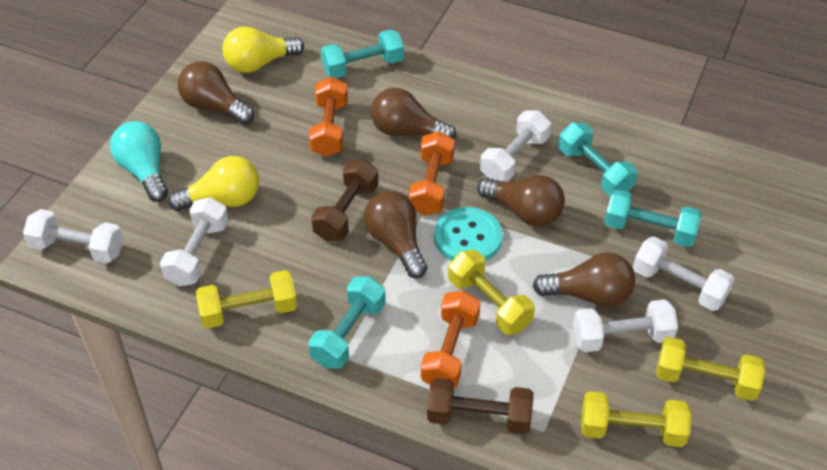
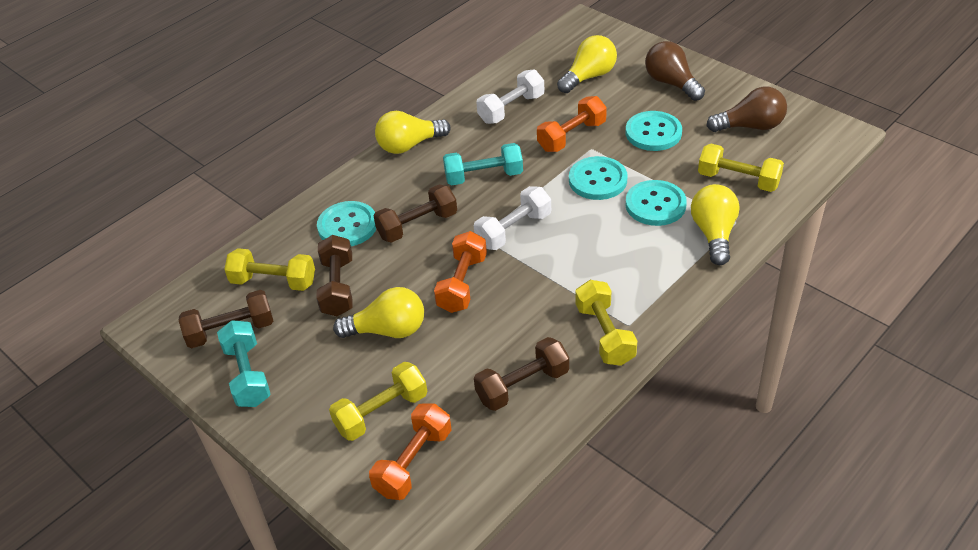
brown dumbbell: 2 -> 4
brown light bulb: 5 -> 2
turquoise button: 1 -> 4
turquoise dumbbell: 4 -> 2
turquoise light bulb: 1 -> 0
white dumbbell: 5 -> 2
yellow light bulb: 2 -> 4

